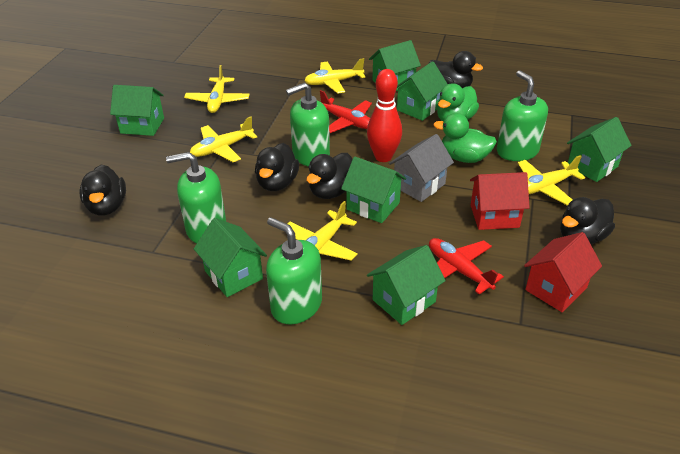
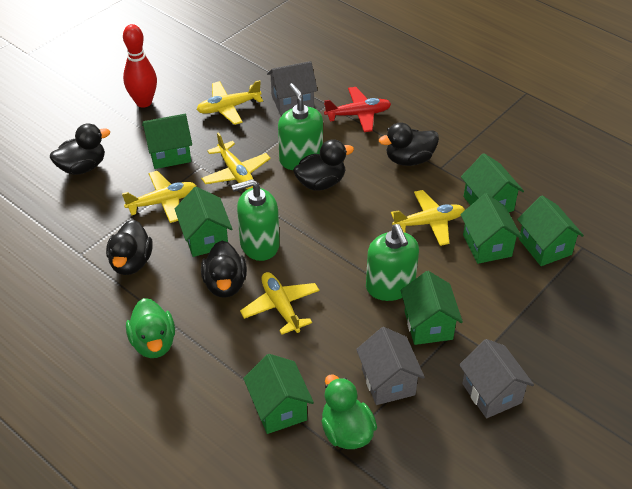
green soap dispenser: 4 -> 3
grey house: 1 -> 3
red house: 2 -> 0
red plane: 2 -> 1

